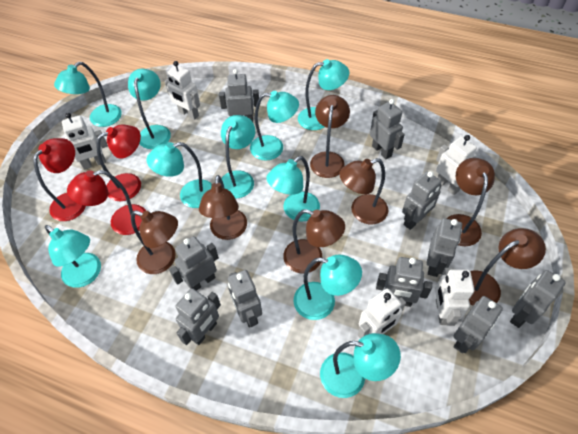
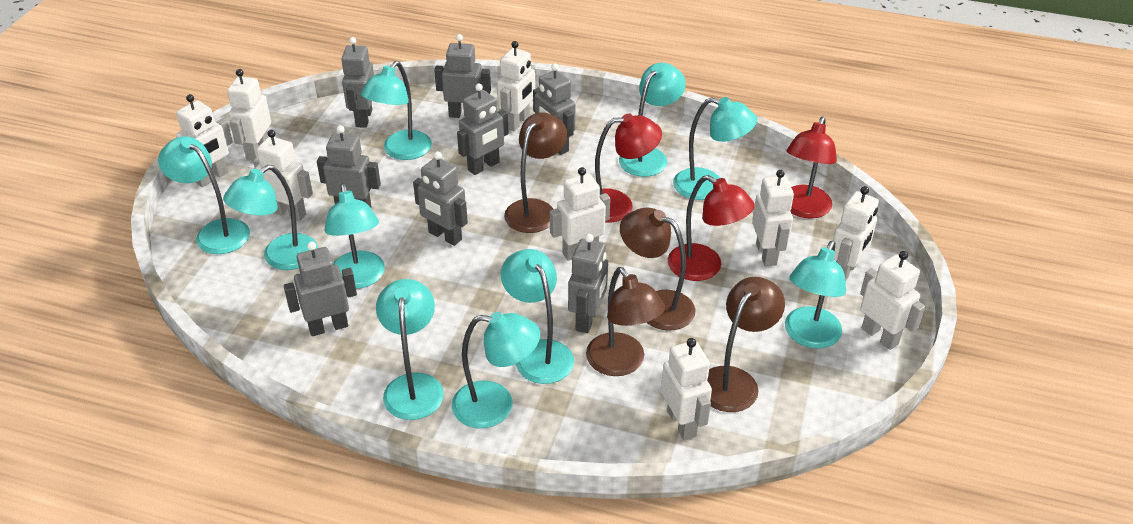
brown lamp: 7 -> 4
grey robot: 10 -> 8
white robot: 5 -> 9

